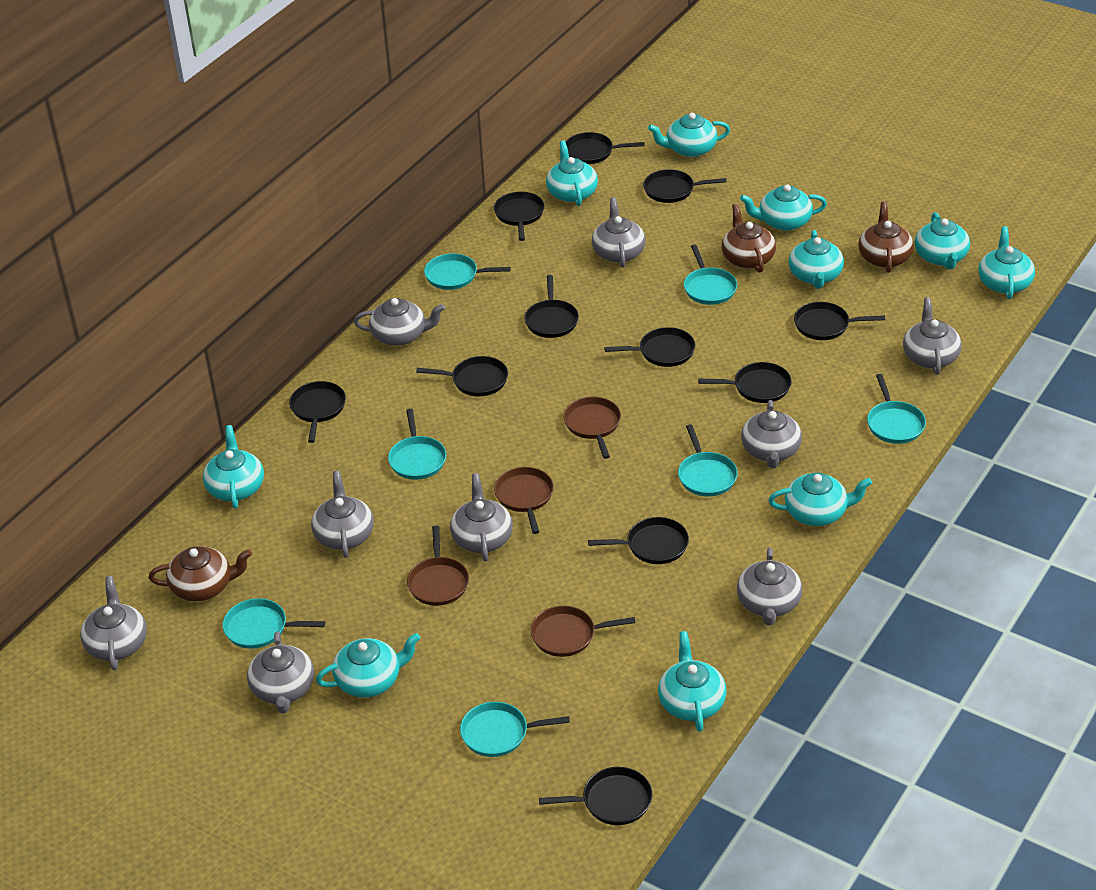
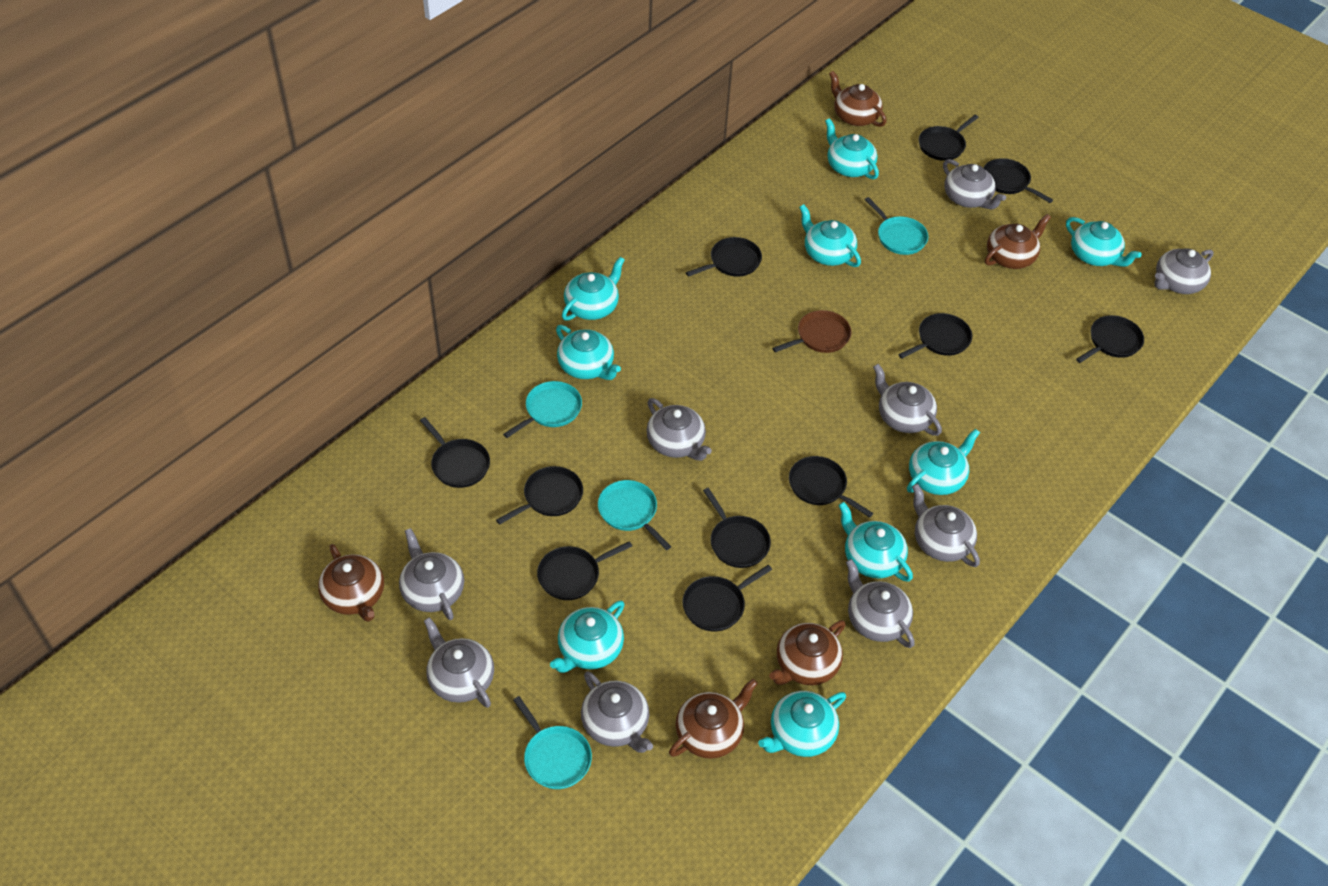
brown pan: 4 -> 1
brown teapot: 3 -> 5
turquoise pan: 7 -> 4
turquoise teapot: 10 -> 9

